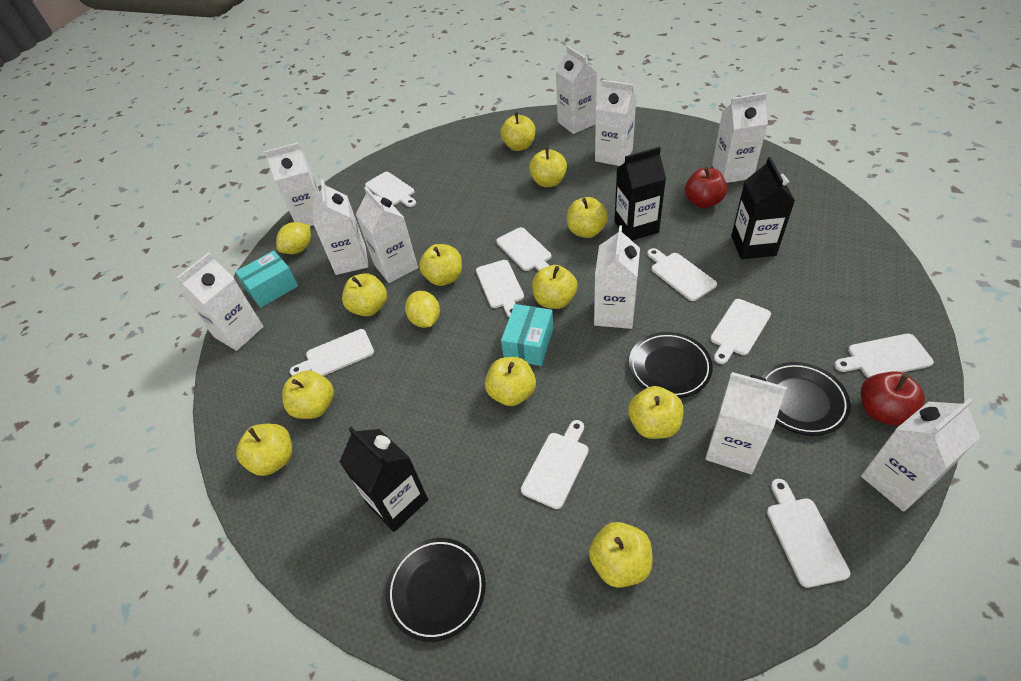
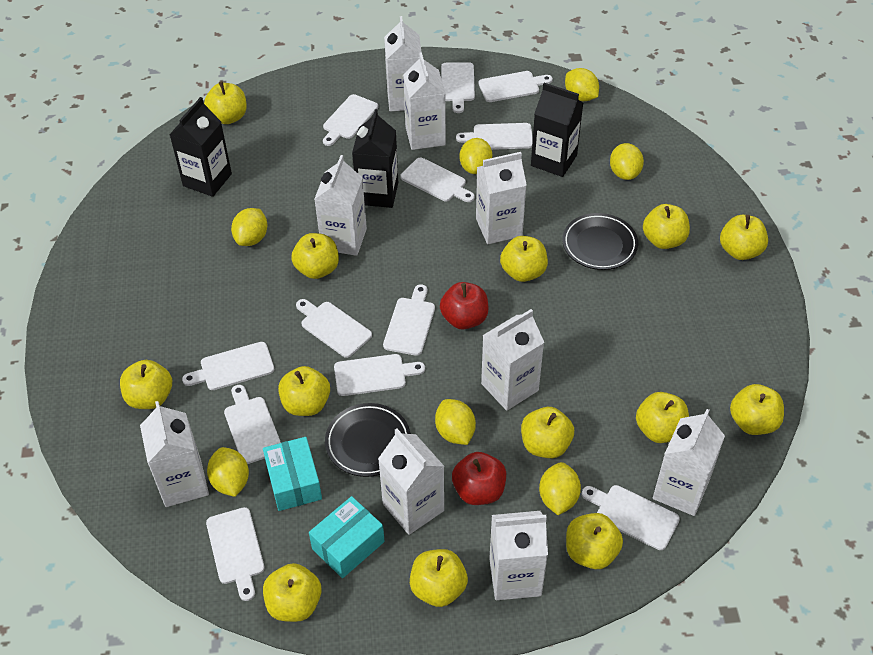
black plate: 3 -> 2
white carton: 10 -> 9
white cutting board: 9 -> 12
yellow apple: 11 -> 13
yellow lemon: 2 -> 7

